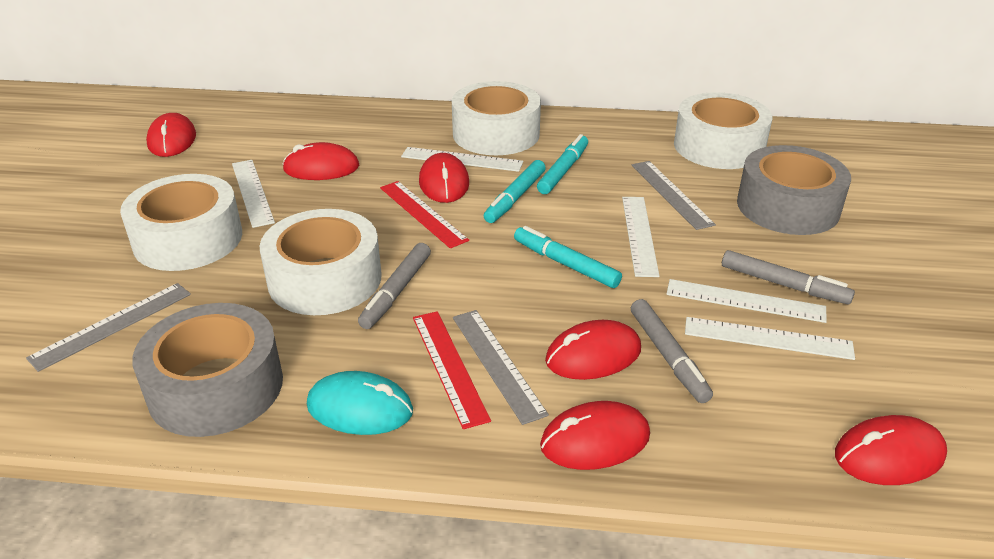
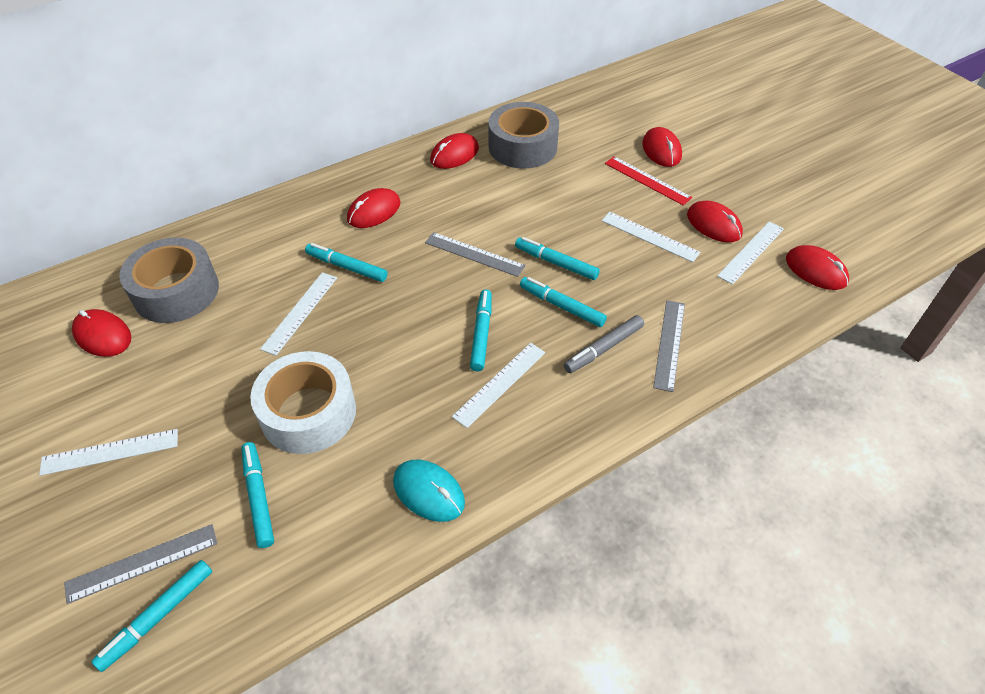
grey marker: 3 -> 1
red ruler: 2 -> 1
turquoise marker: 3 -> 6
white tape: 4 -> 1

